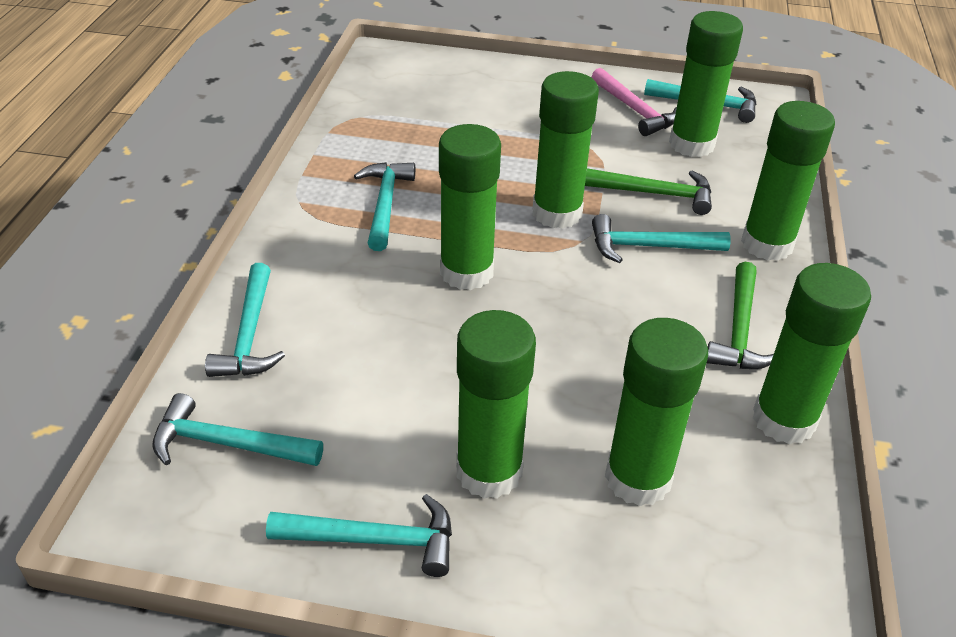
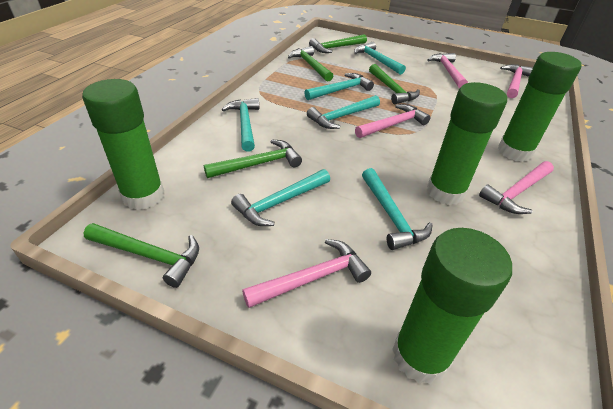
green glue stick: 7 -> 4
green hammer: 2 -> 5
pink hammer: 1 -> 5

